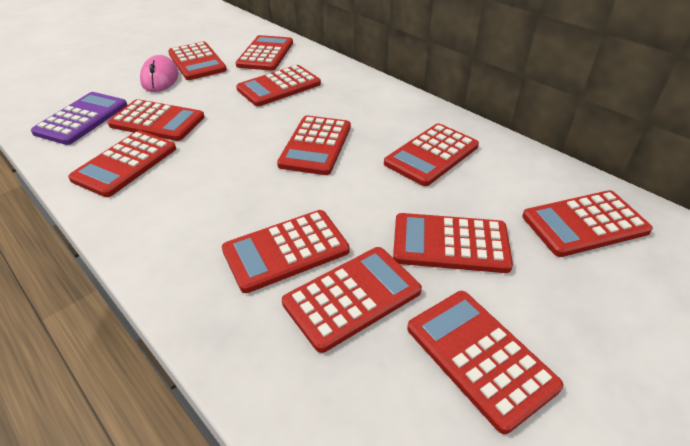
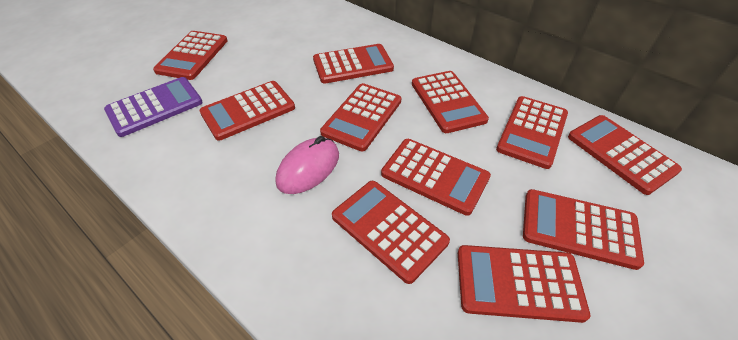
red calculator: 12 -> 11

